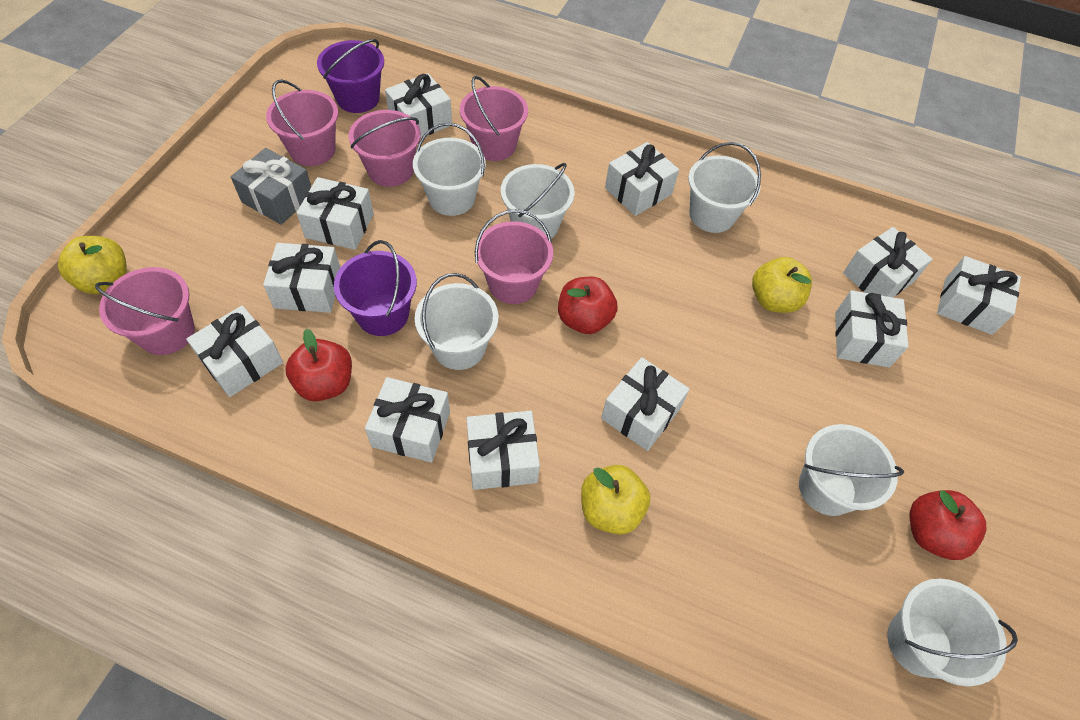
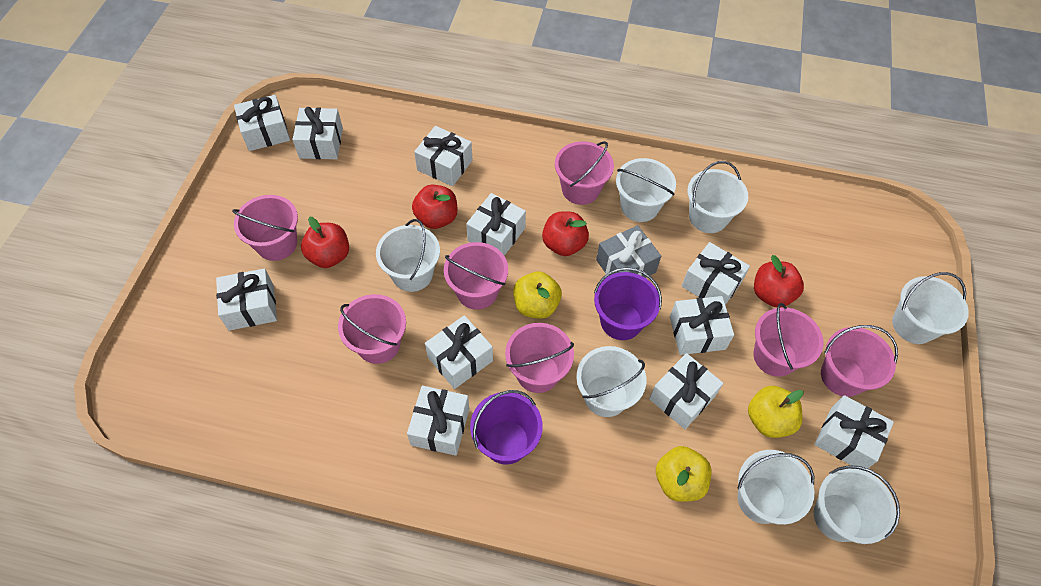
pink bucket: 5 -> 7
red apple: 3 -> 4
white bucket: 6 -> 7

